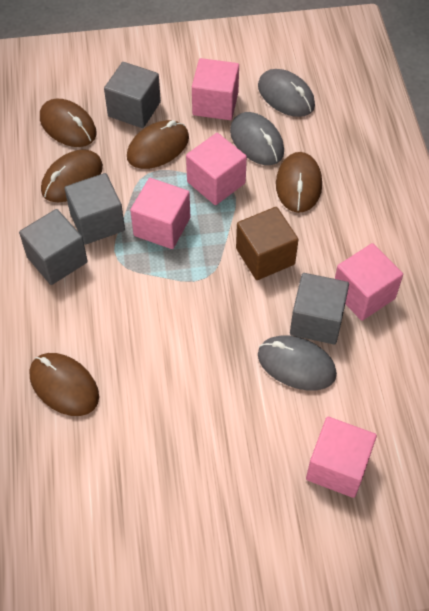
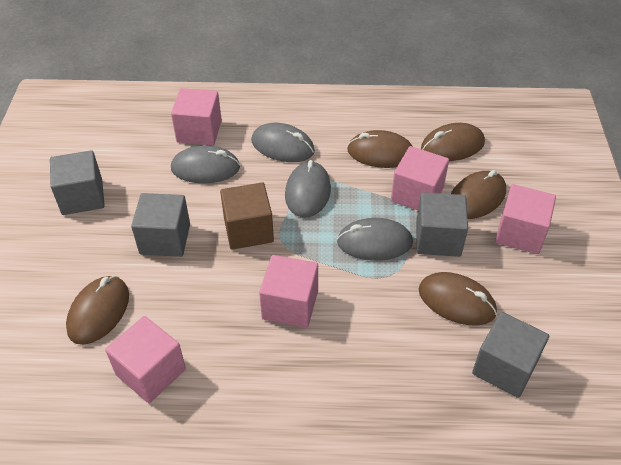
grey mouse: 3 -> 4

